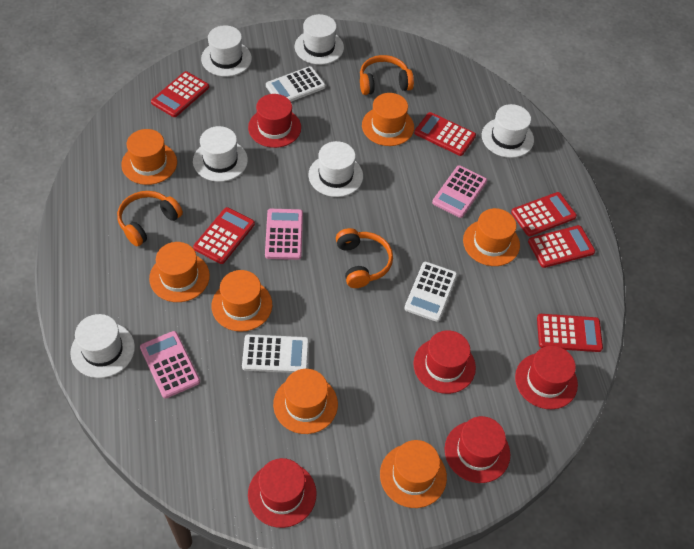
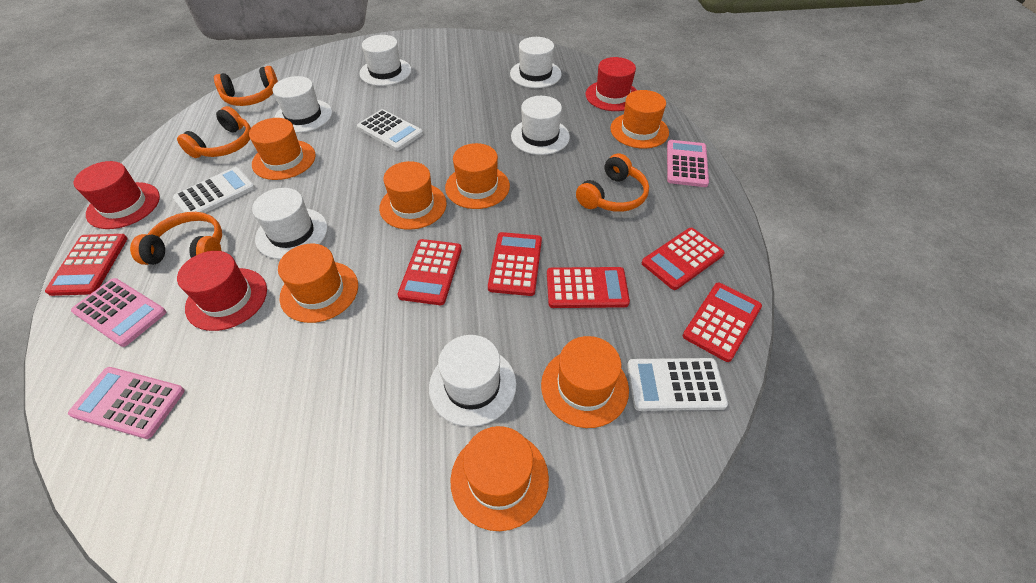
orange headphones: 3 -> 4
red hat: 5 -> 3

